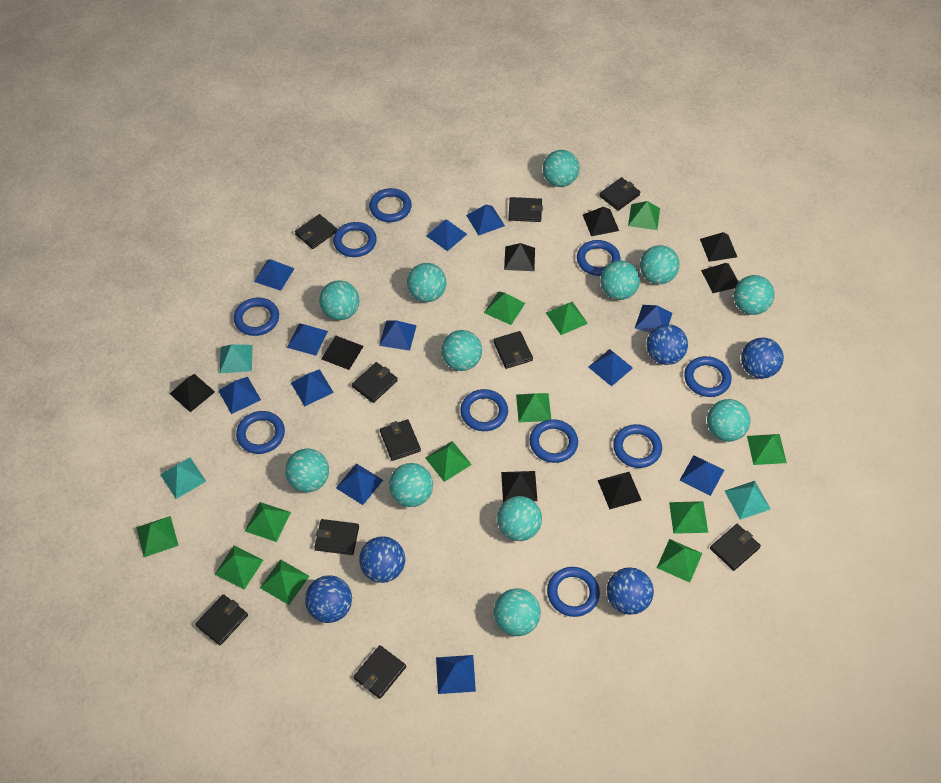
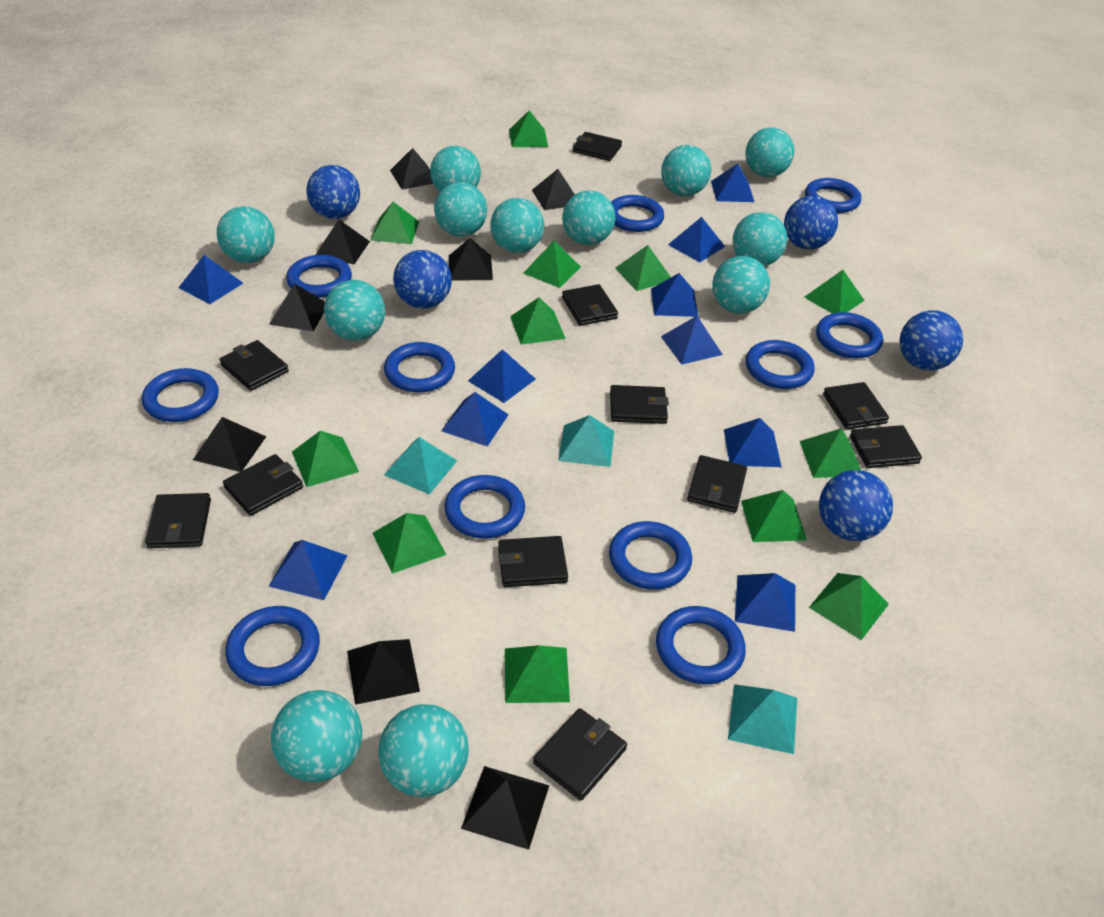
black wallet: 10 -> 11
blue pyramid: 12 -> 10
blue ring: 10 -> 11

